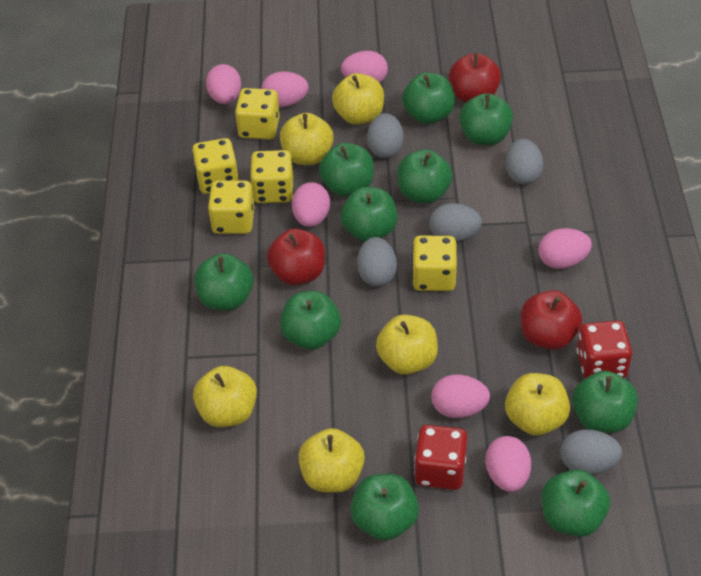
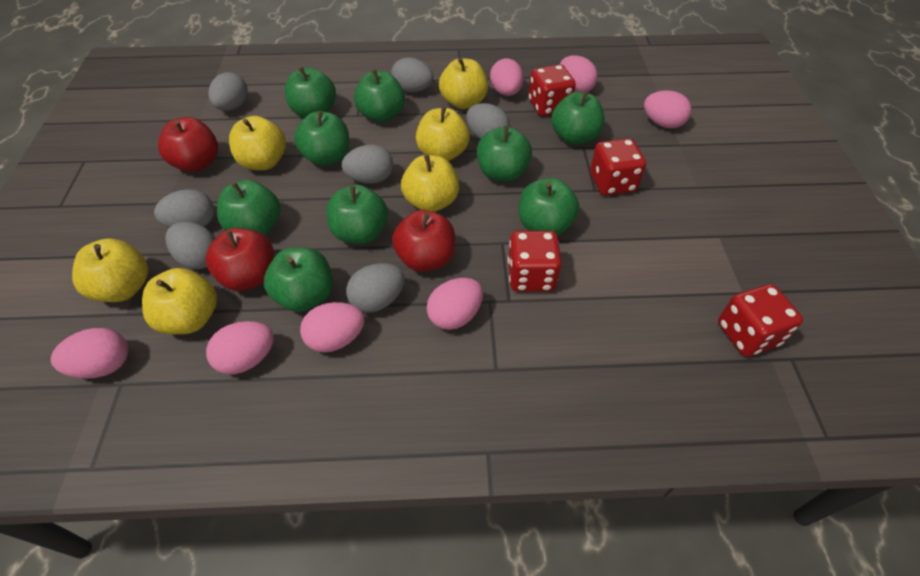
green apple: 10 -> 9
grey egg: 5 -> 7
red dice: 2 -> 4
yellow dice: 5 -> 0

